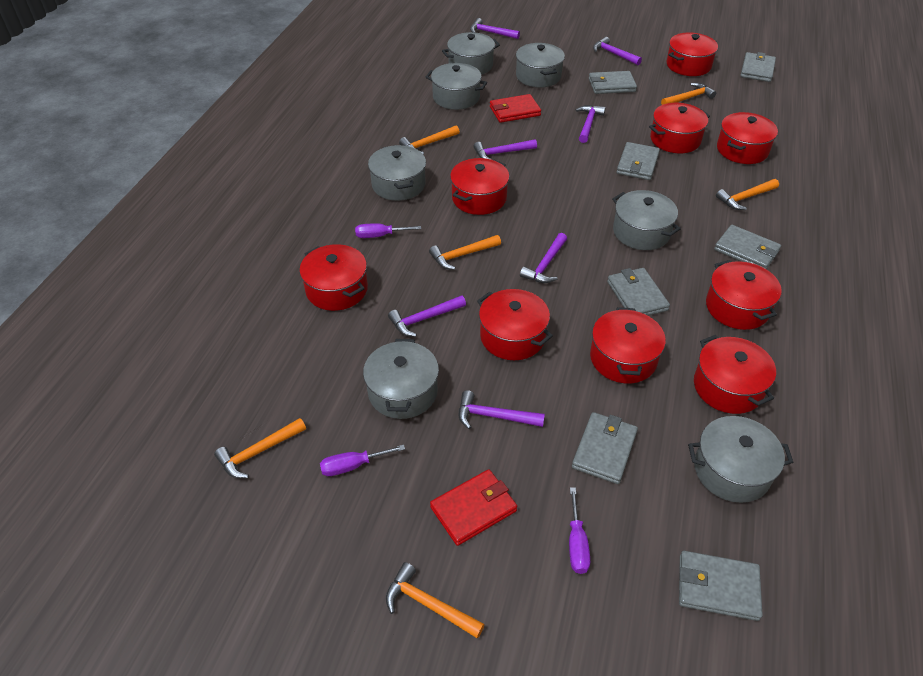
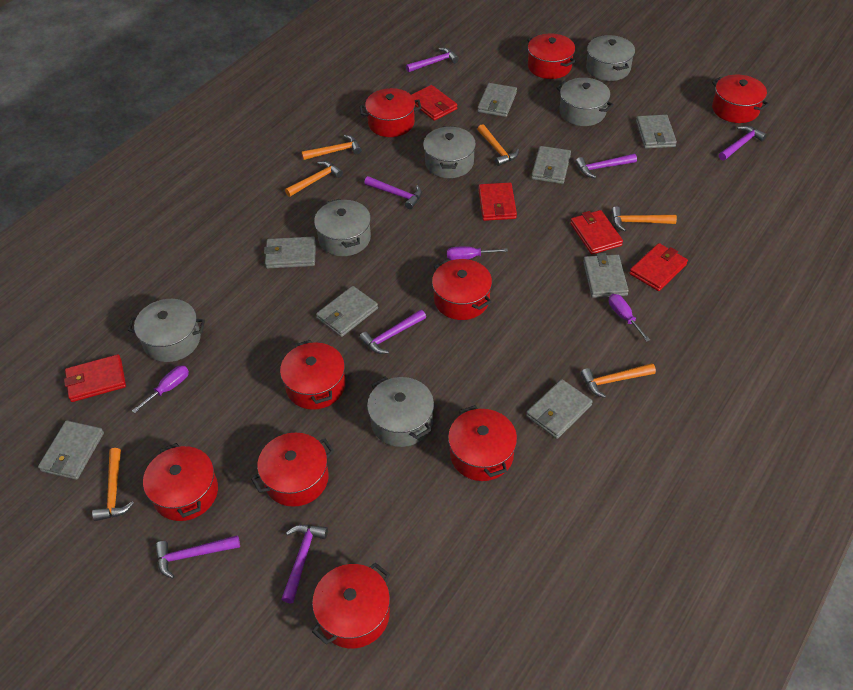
grey pot: 7 -> 6
grey wallet: 7 -> 8
red wallet: 2 -> 5

